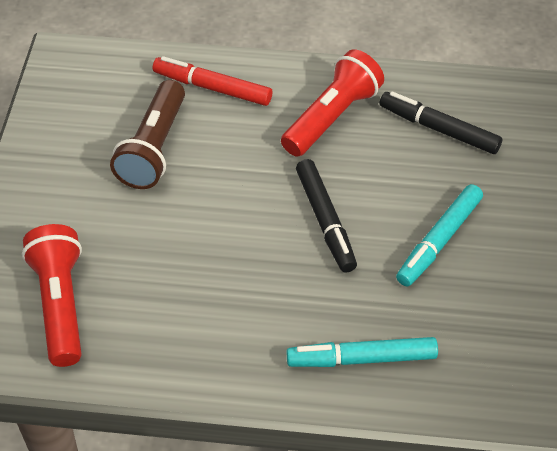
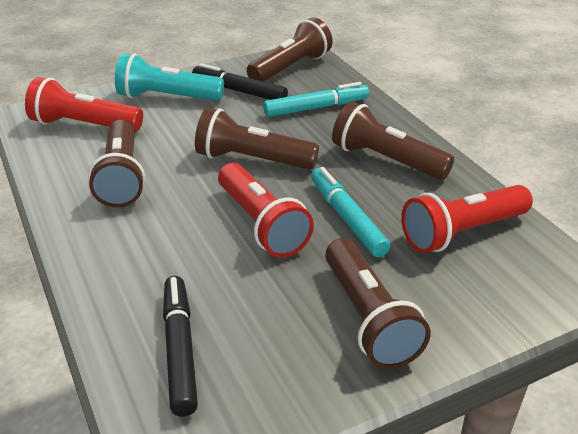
brown flashlight: 1 -> 5
red flashlight: 2 -> 3
red marker: 1 -> 0
turquoise flashlight: 0 -> 1

